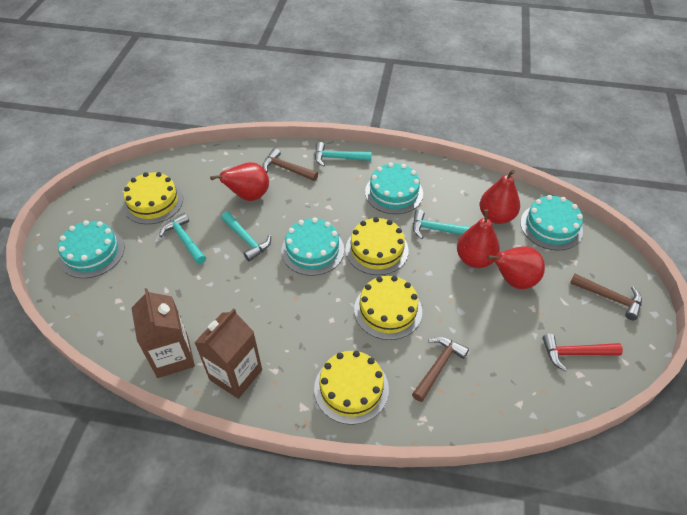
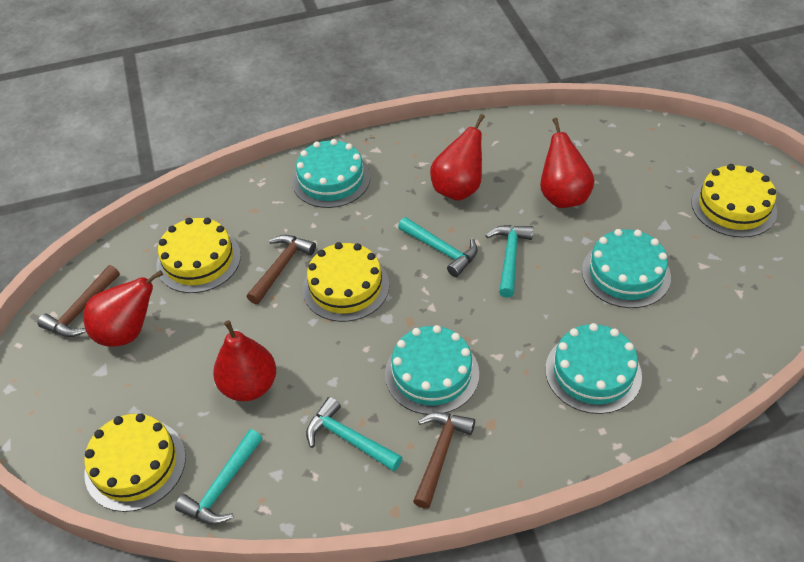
brown carton: 2 -> 0
red hammer: 1 -> 0

